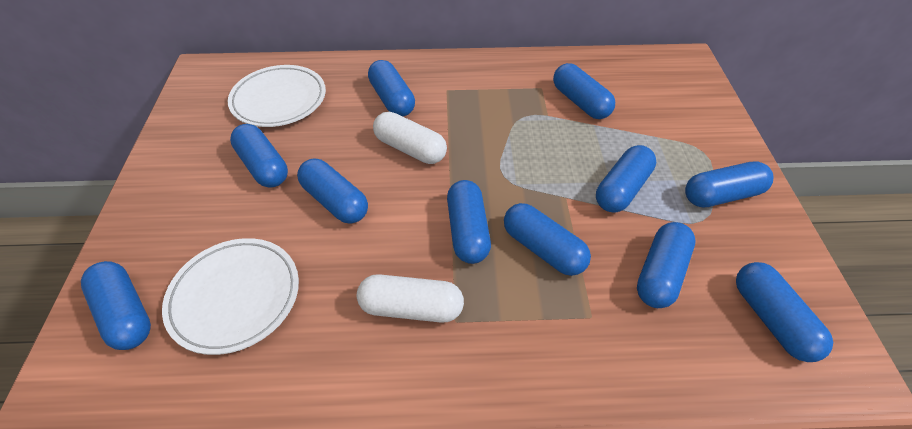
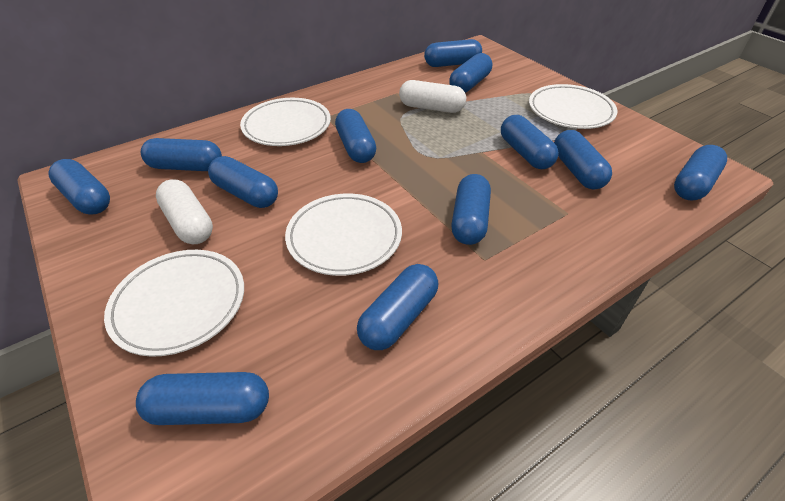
blue capsule: 11 -> 12
white plate: 2 -> 4

